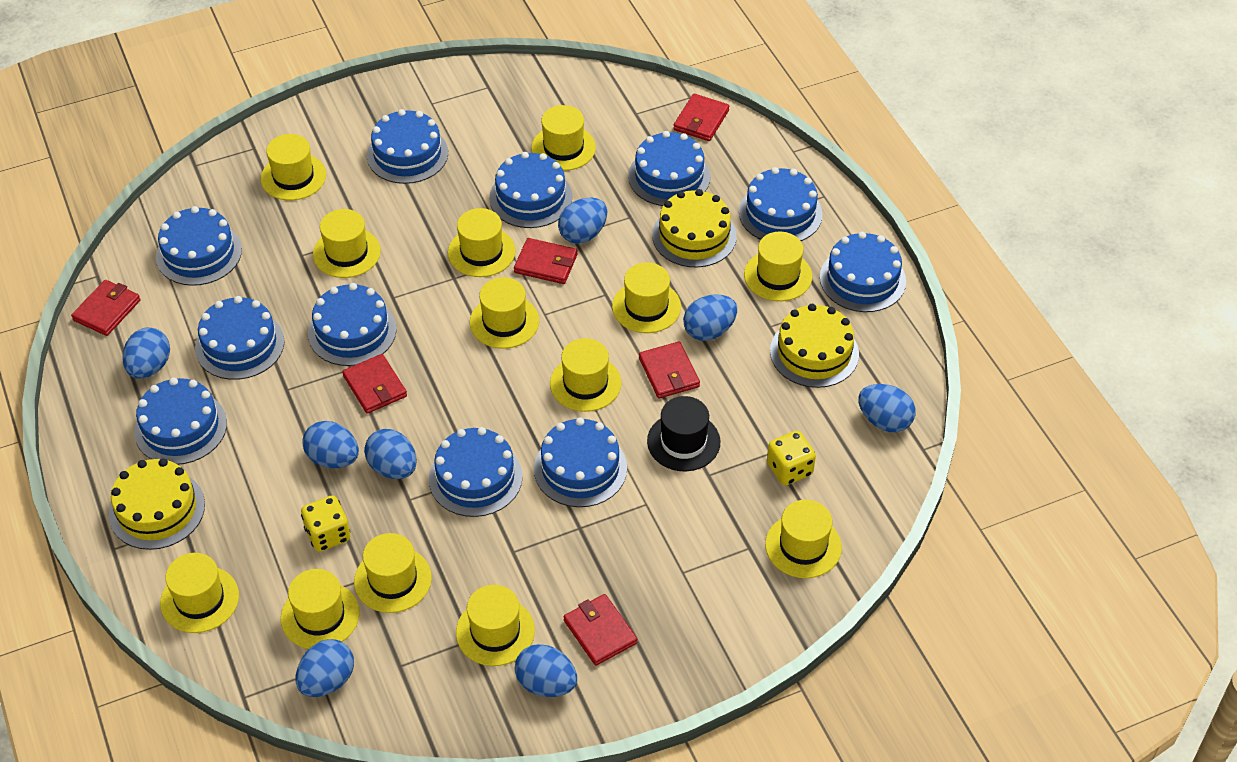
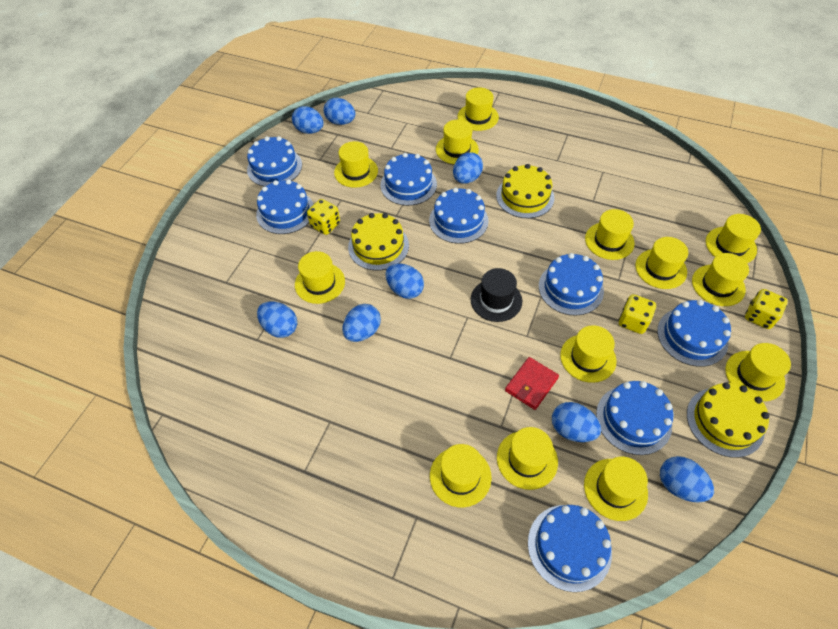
blue cake: 11 -> 8
red wallet: 6 -> 1
yellow dice: 2 -> 3

